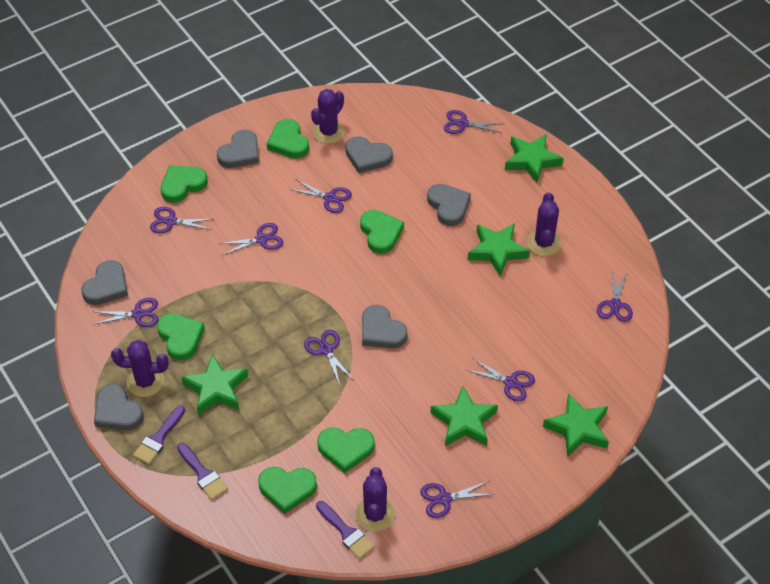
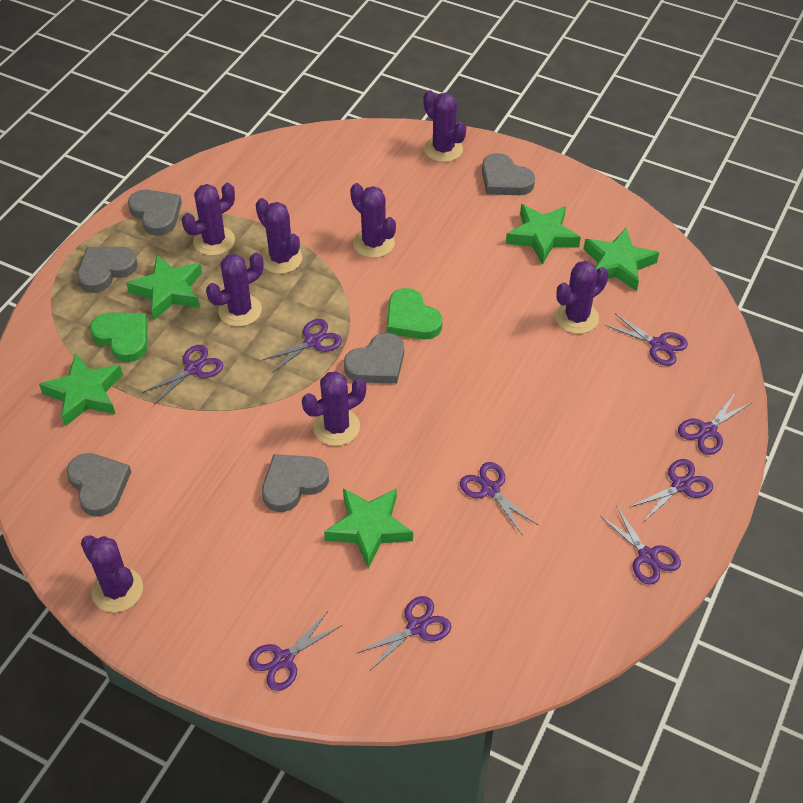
green heart: 6 -> 2
purple brush: 3 -> 0
purple cactus: 4 -> 8

